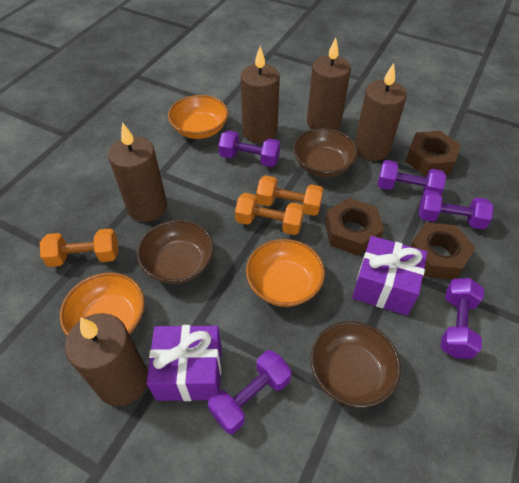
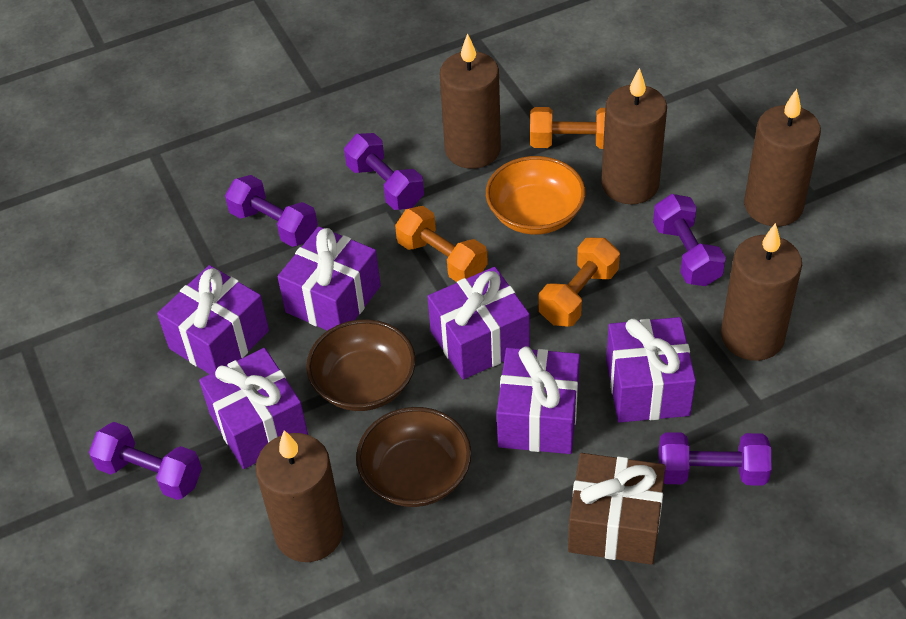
brown bowl: 3 -> 2
brown gift: 0 -> 1
brown nut: 3 -> 0
orange bowl: 3 -> 1
purple gift: 2 -> 6

